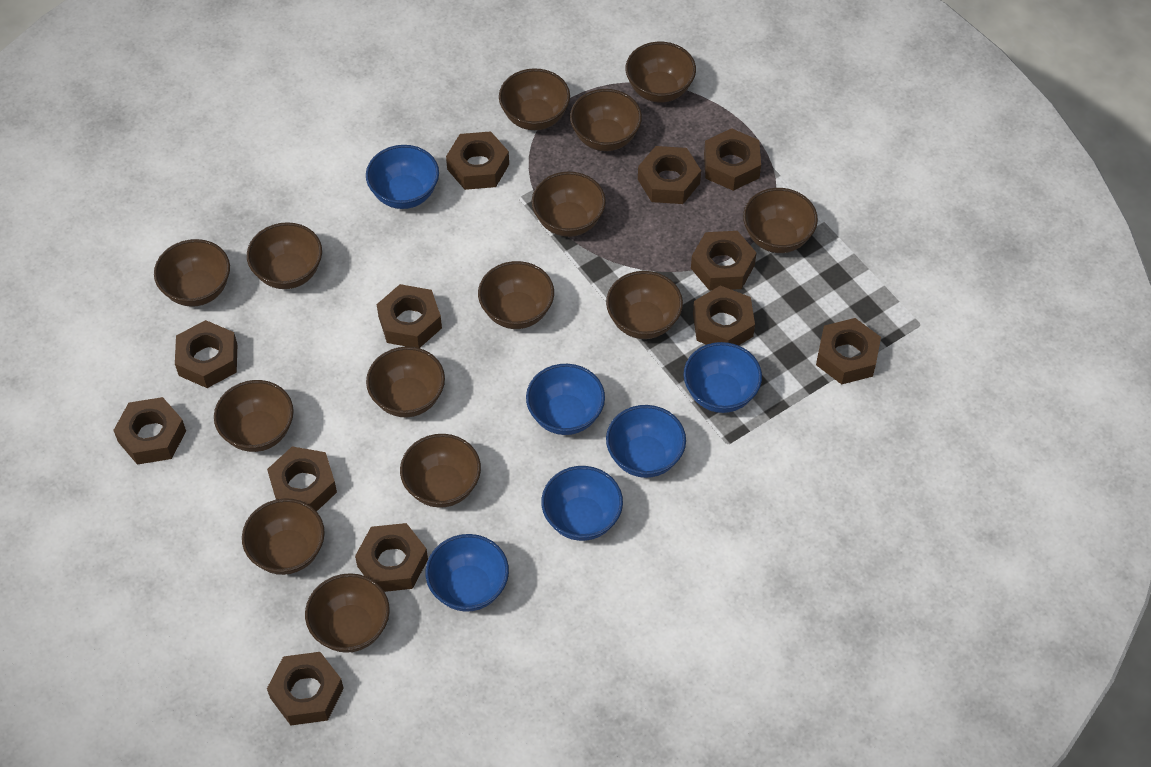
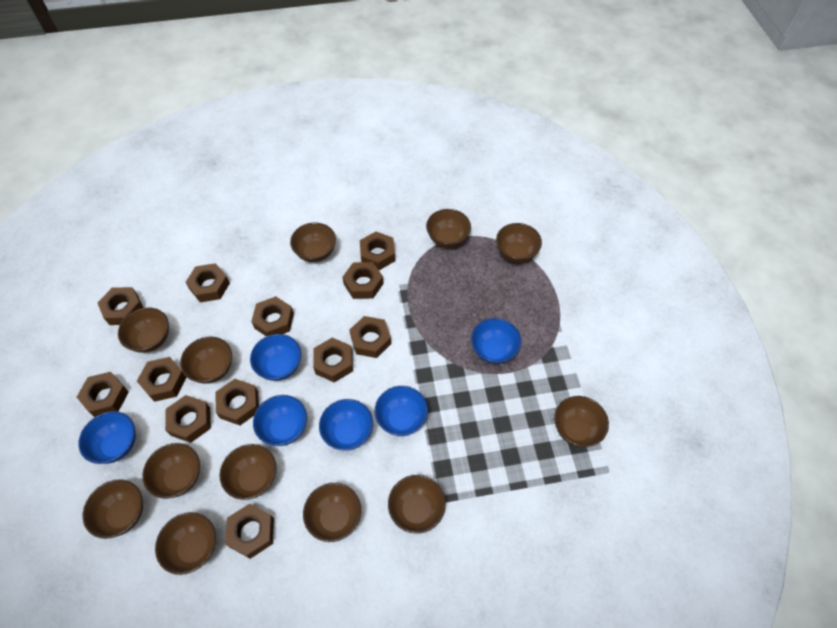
brown bowl: 14 -> 12

